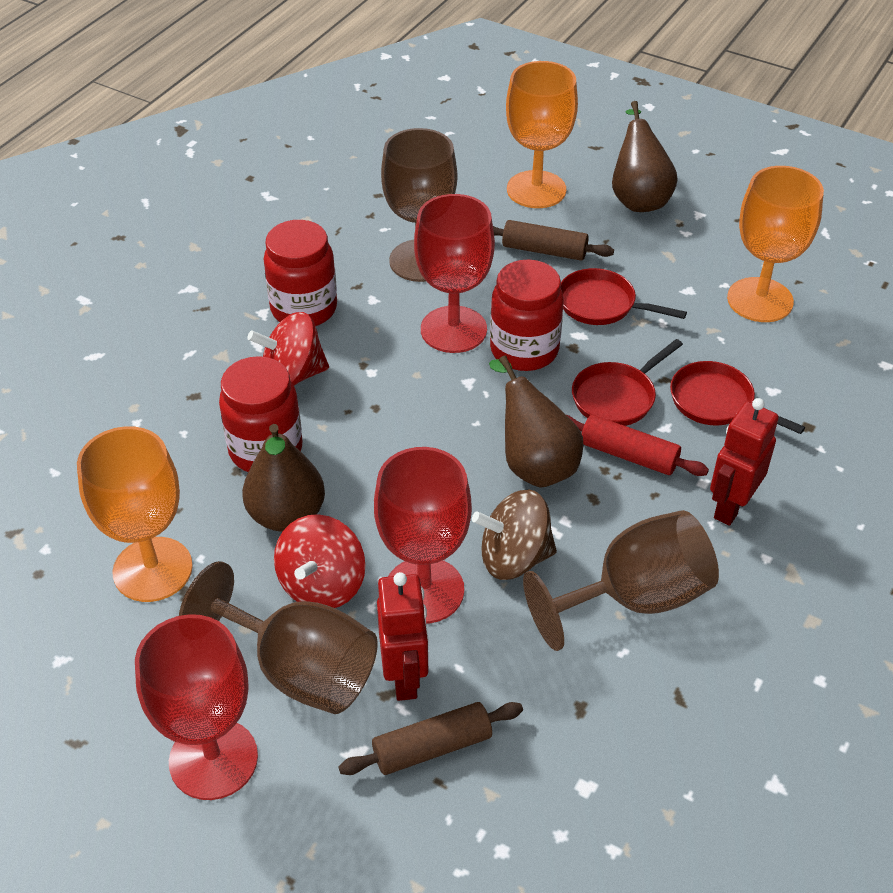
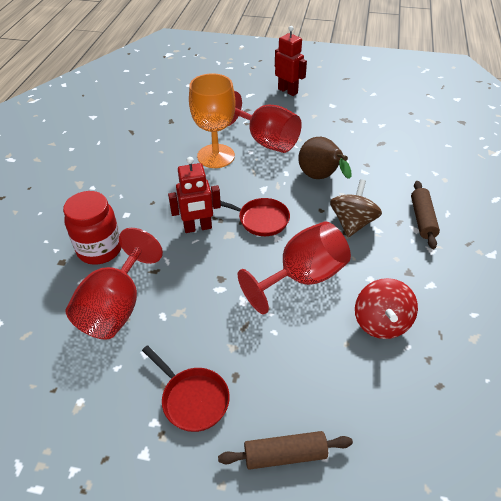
brown goblet: 3 -> 0
brown pear: 3 -> 1
orange goblet: 3 -> 1
red jar: 3 -> 1
red pan: 3 -> 2
red rolling pin: 1 -> 0
red spinning top: 2 -> 1

